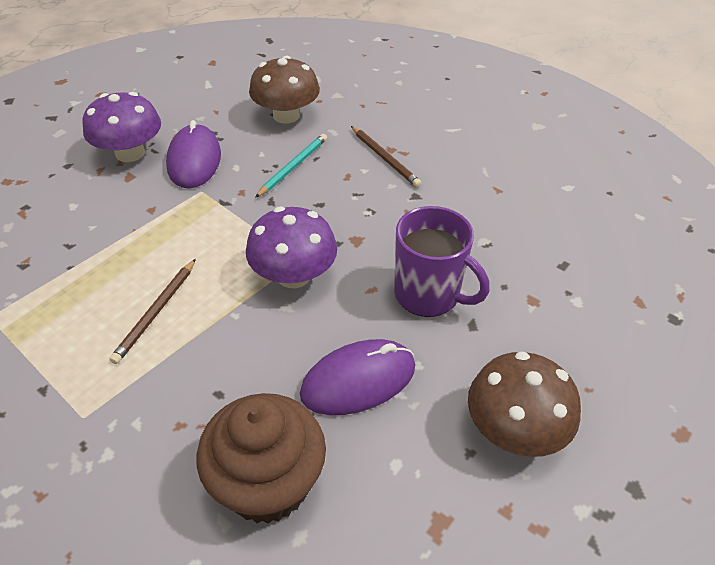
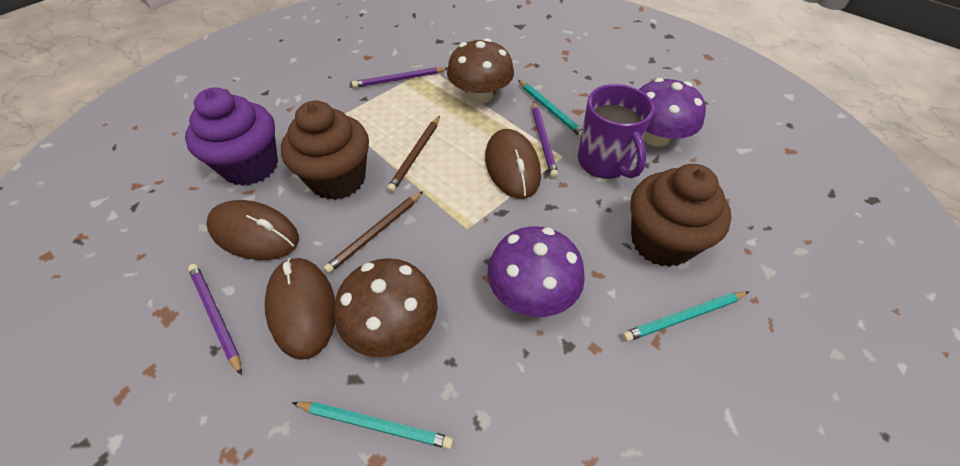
brown cupcake: 1 -> 2
brown mouse: 0 -> 3
purple cupcake: 0 -> 1
purple mouse: 2 -> 0
purple pencil: 0 -> 3
turquoise pencil: 1 -> 3

